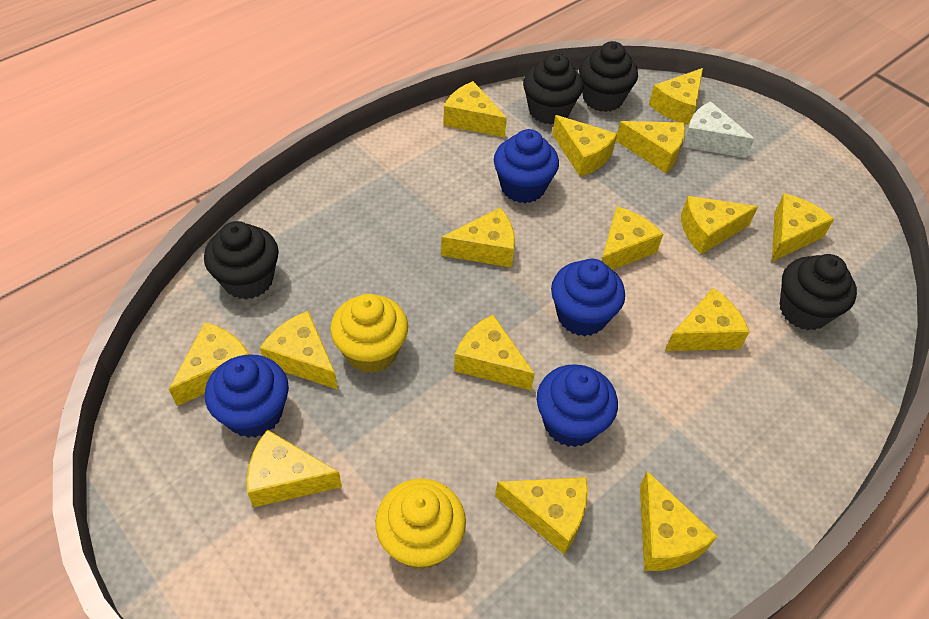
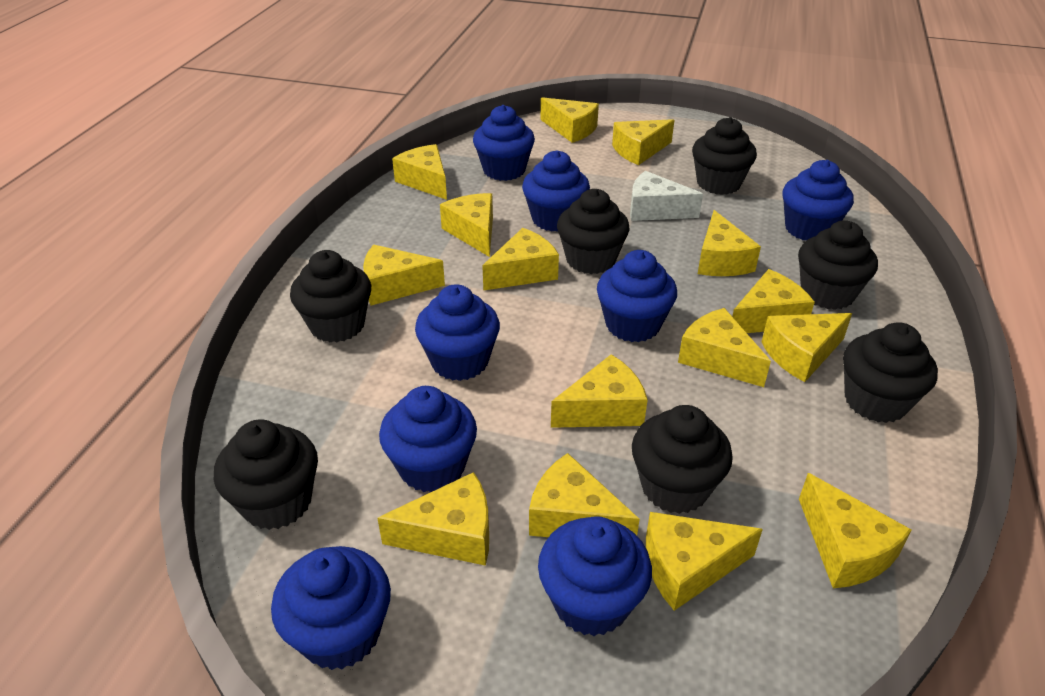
black cupcake: 4 -> 7
blue cupcake: 4 -> 8
yellow cupcake: 2 -> 0

